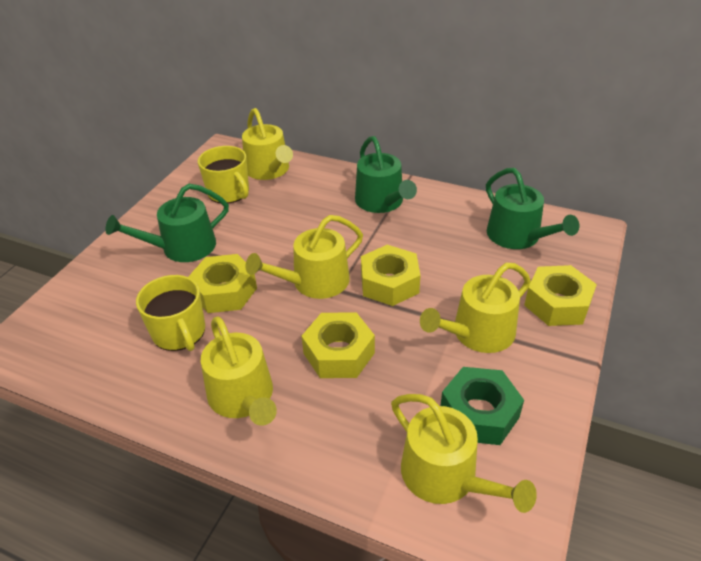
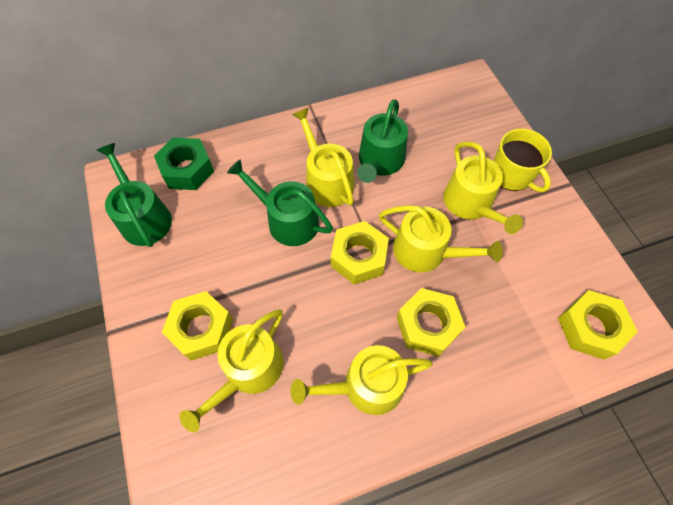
yellow mug: 2 -> 1

